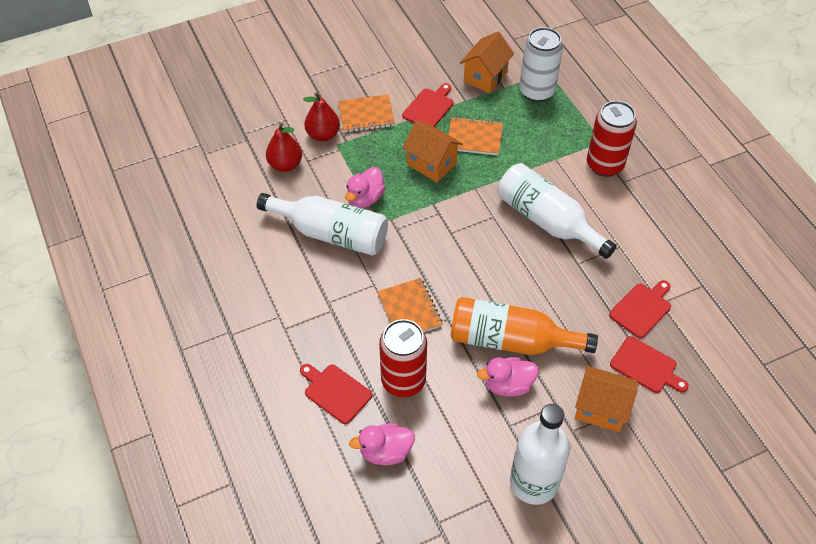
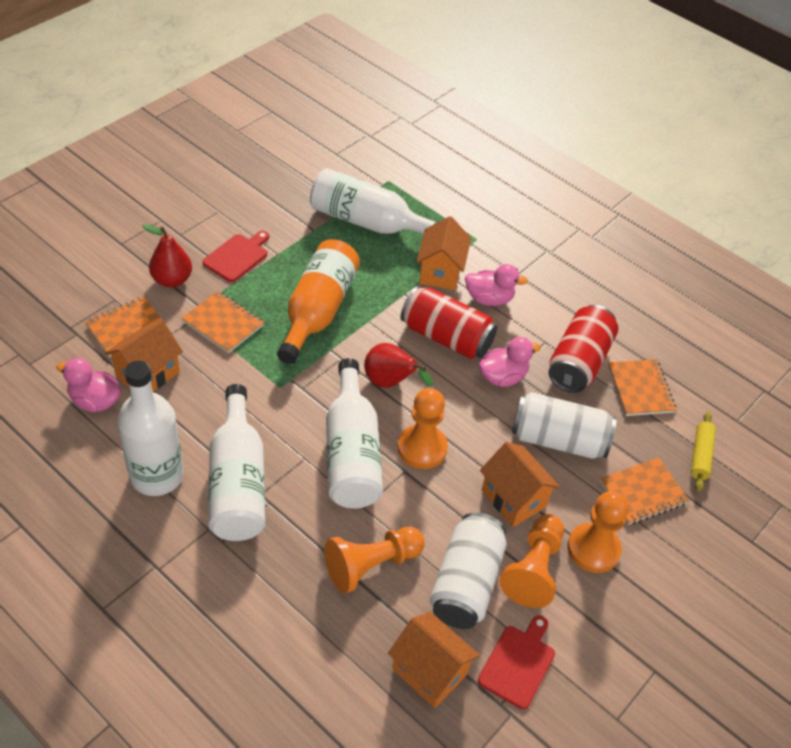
orange house: 3 -> 4
orange notebook: 3 -> 4
orange pawn: 0 -> 4
red cutting board: 4 -> 2
white bottle: 3 -> 4
white can: 1 -> 2
yellow rolling pin: 0 -> 1

